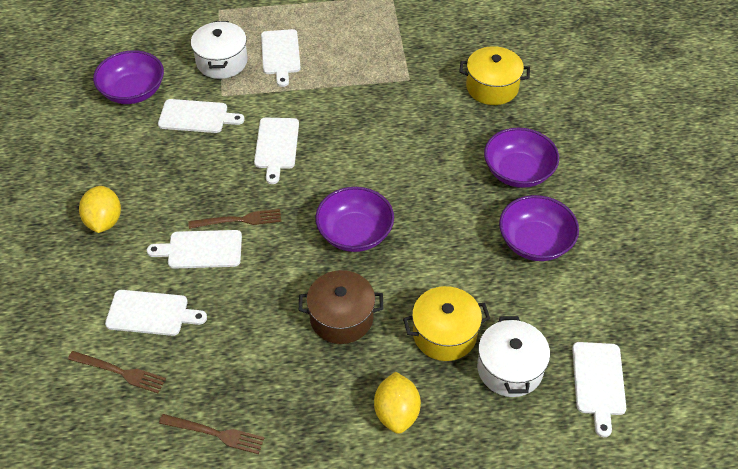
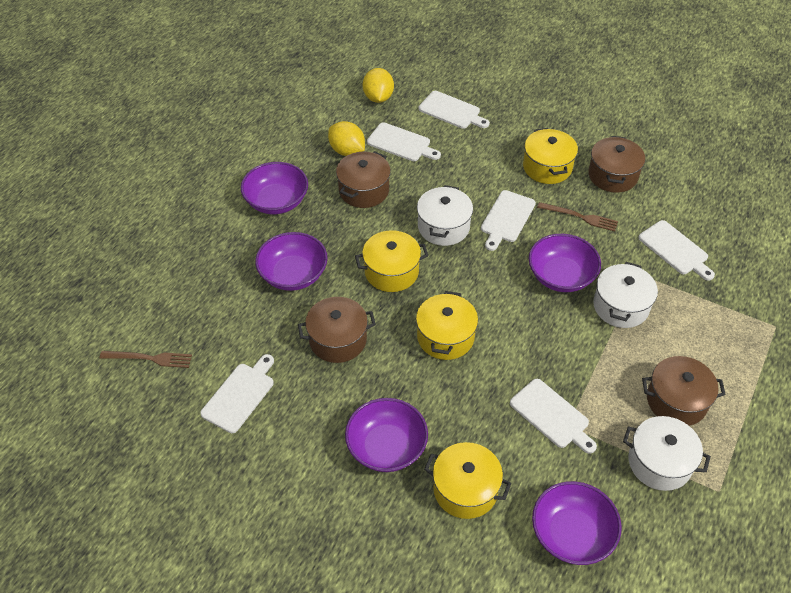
brown fork: 3 -> 2
brown pot: 1 -> 4
purple bowl: 4 -> 5
white pot: 2 -> 3
yellow pot: 2 -> 4

